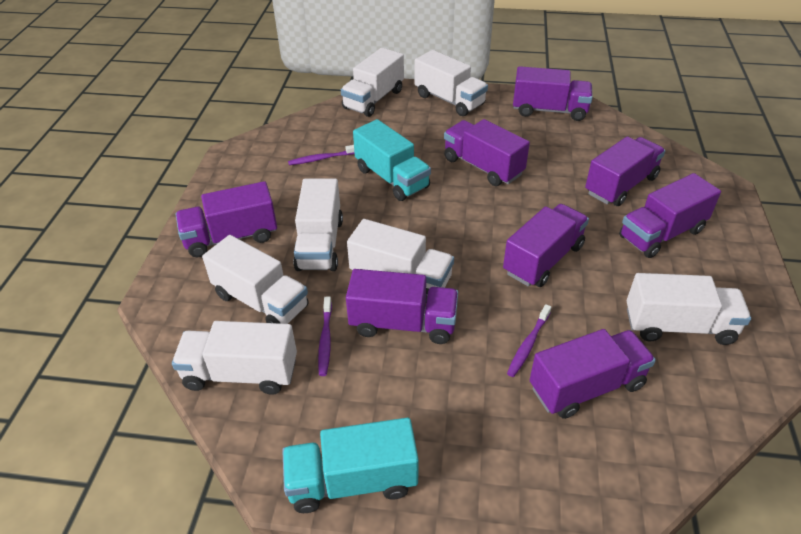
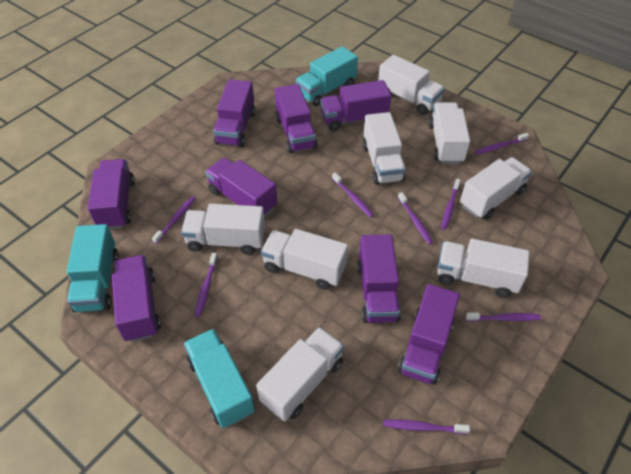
purple toothbrush: 3 -> 8
turquoise truck: 2 -> 3
white truck: 7 -> 8

